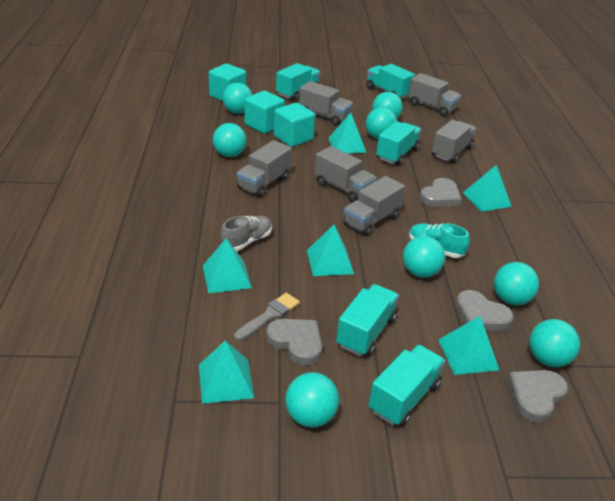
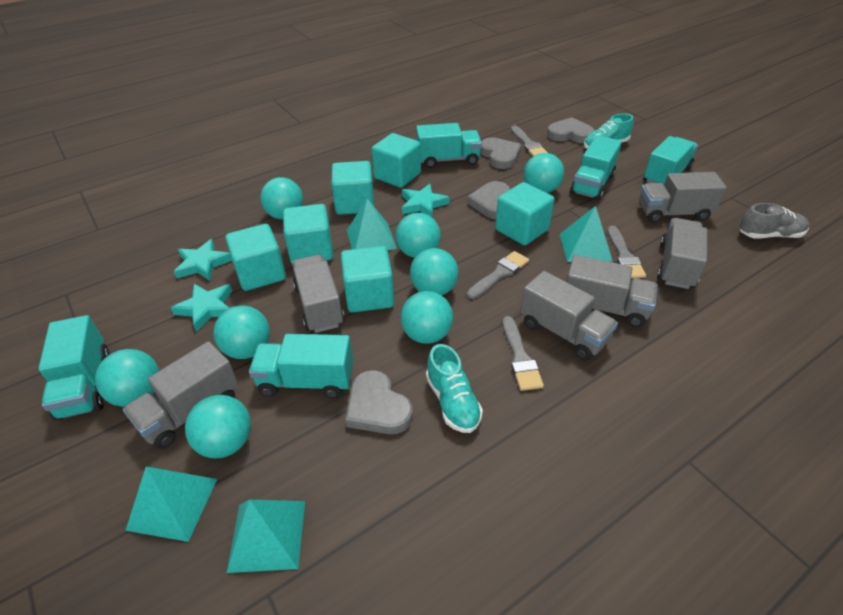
grey brush: 1 -> 4
turquoise cube: 3 -> 6
turquoise pyramid: 6 -> 4
turquoise shoe: 1 -> 2
turquoise star: 0 -> 3

